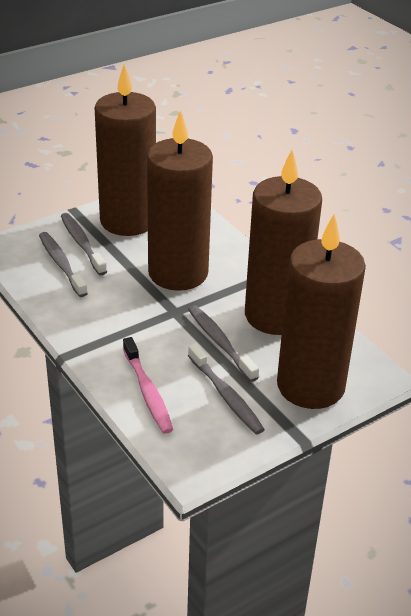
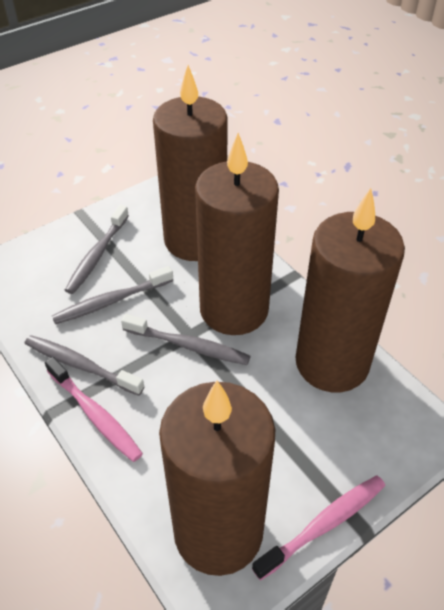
pink toothbrush: 1 -> 2

